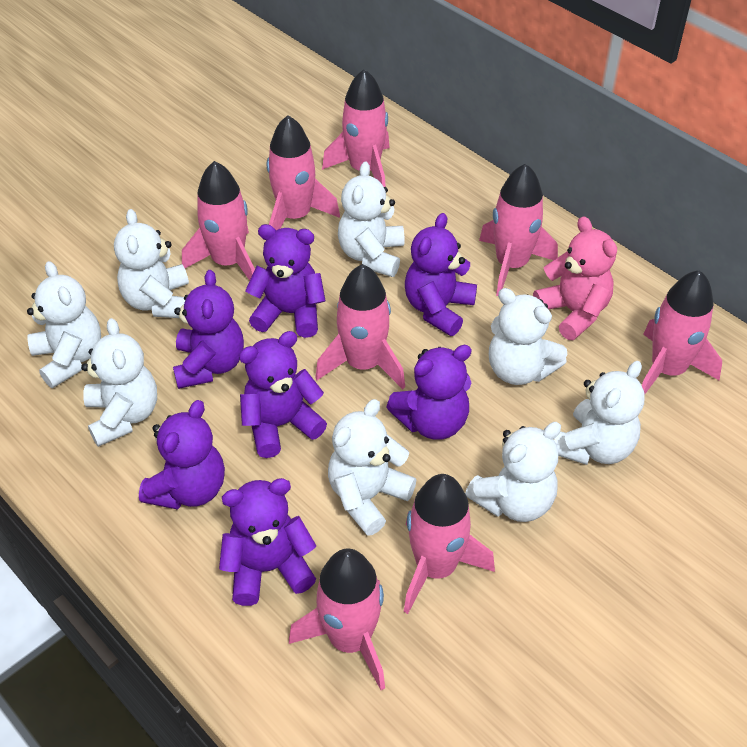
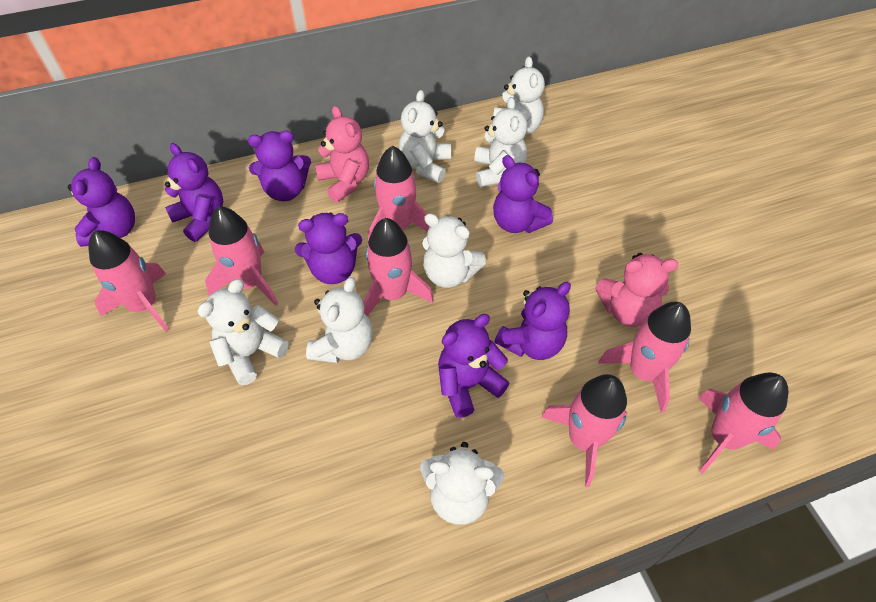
pink rocket: 8 -> 7
pink teddy bear: 1 -> 2
white teddy bear: 8 -> 7

